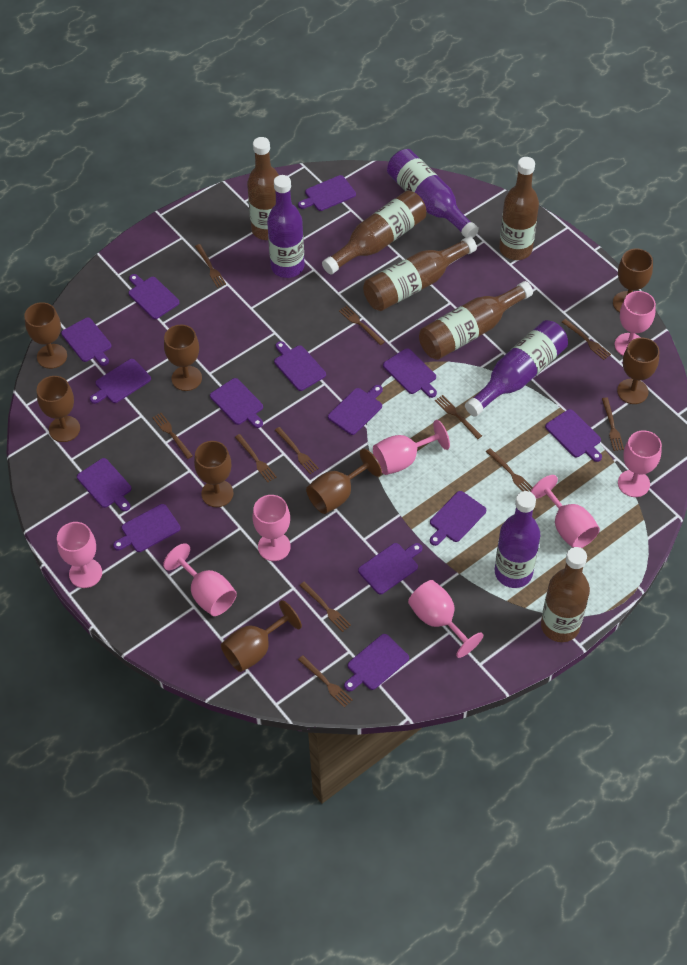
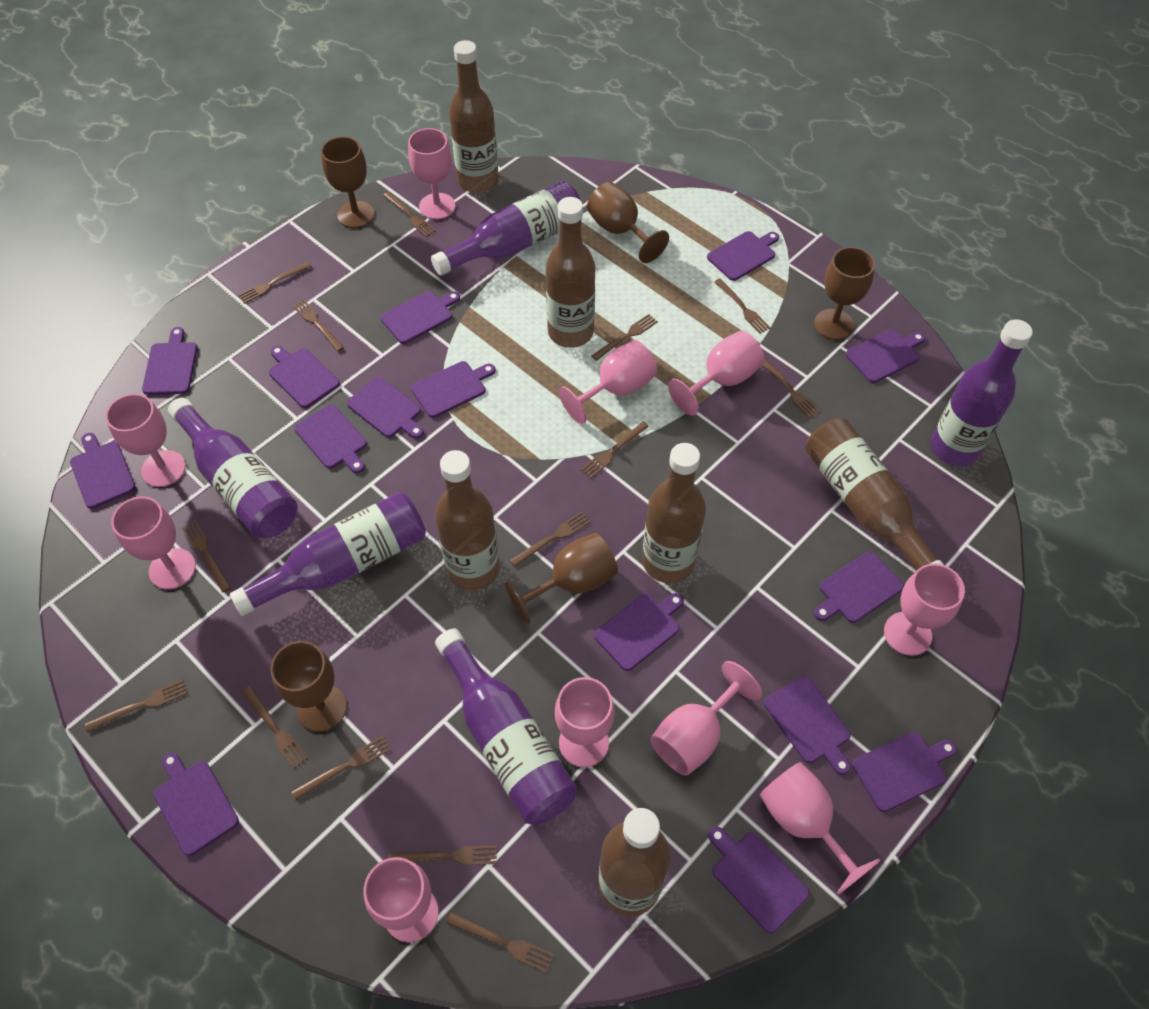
brown fork: 11 -> 14
brown goblet: 8 -> 5
pink goblet: 8 -> 10
purple bottle: 4 -> 5
purple cutting board: 14 -> 15

